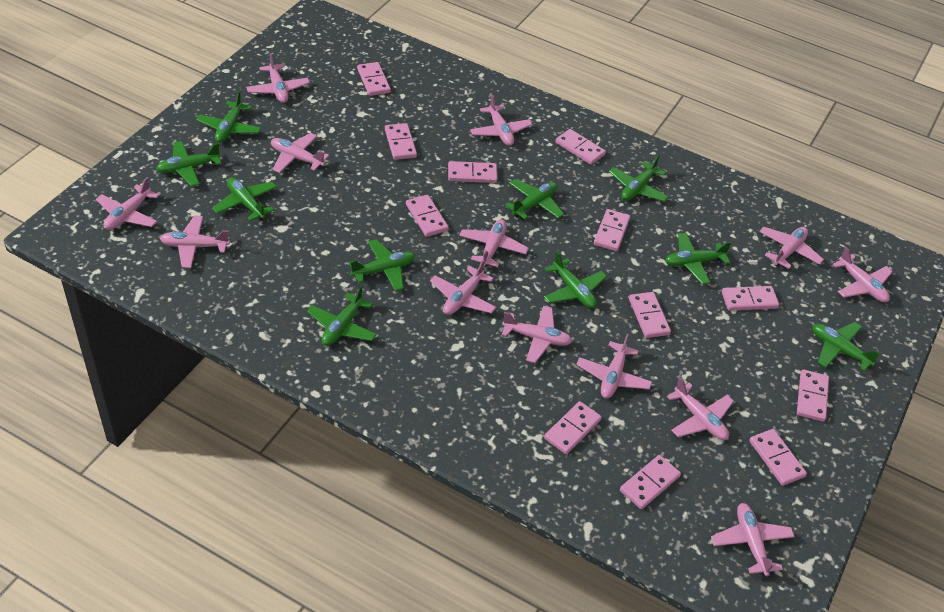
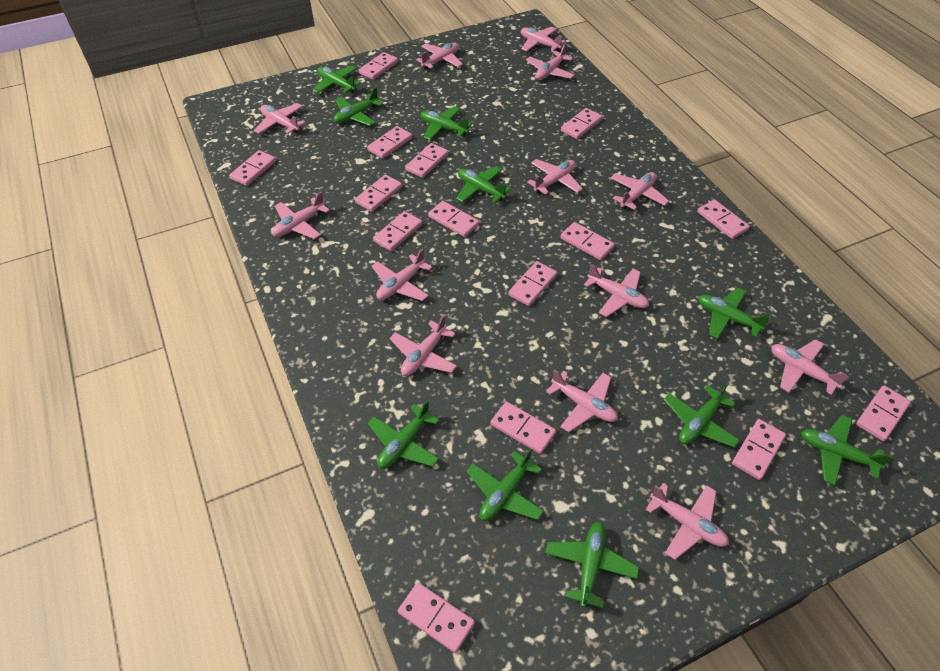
pink domino: 12 -> 15

